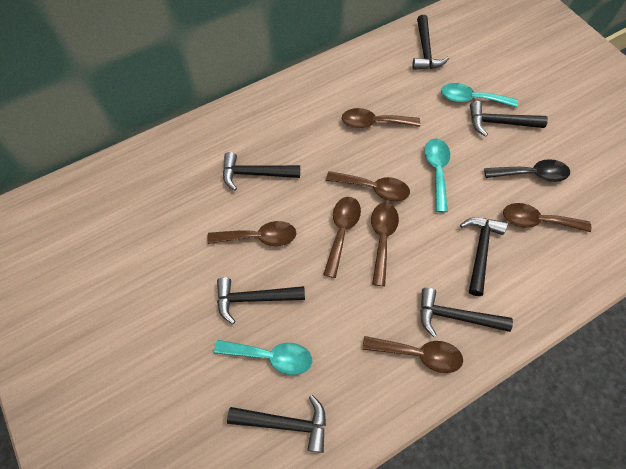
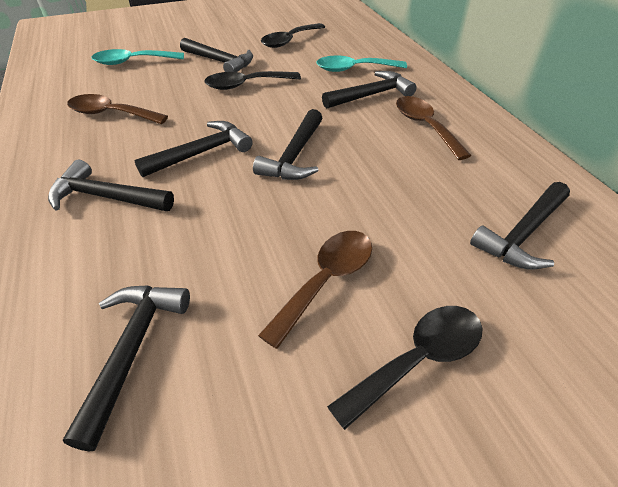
black spoon: 1 -> 3
brown spoon: 7 -> 3
turquoise spoon: 3 -> 2

